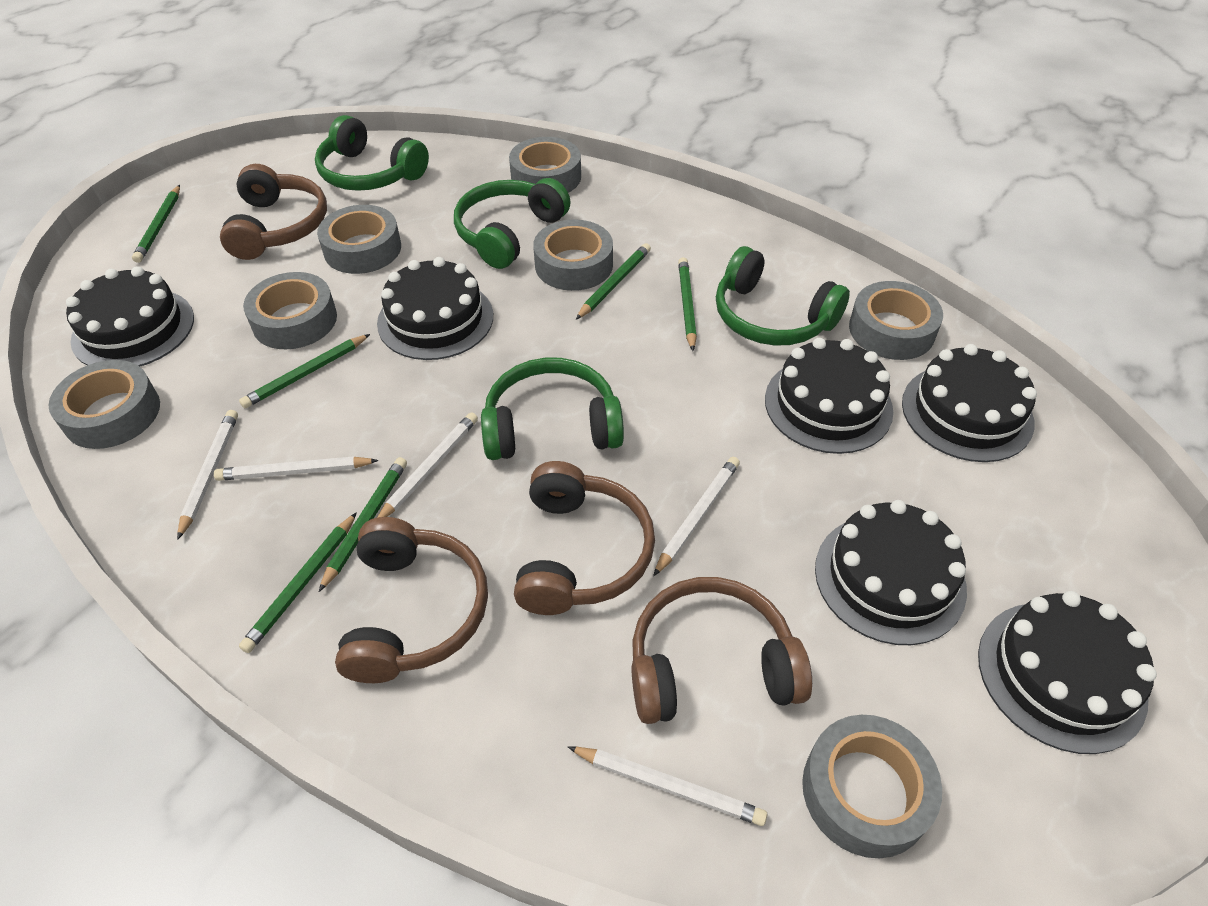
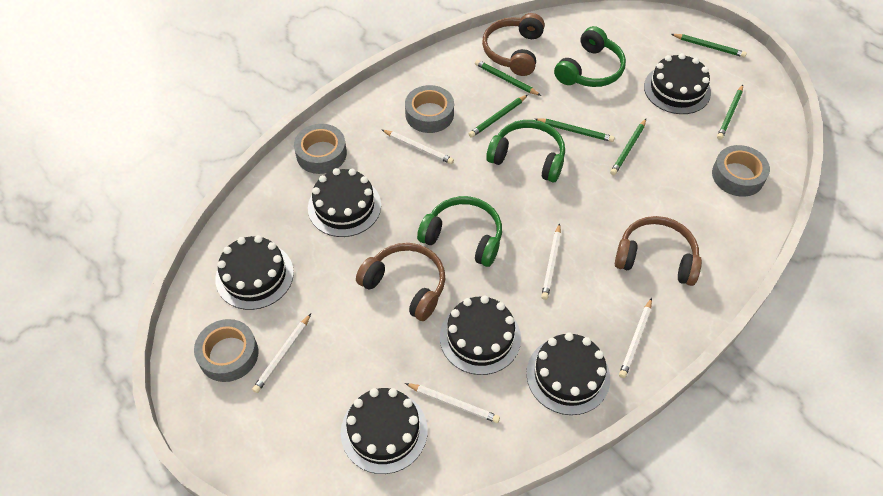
brown headphones: 4 -> 3
green headphones: 4 -> 3
grey tape: 7 -> 4

